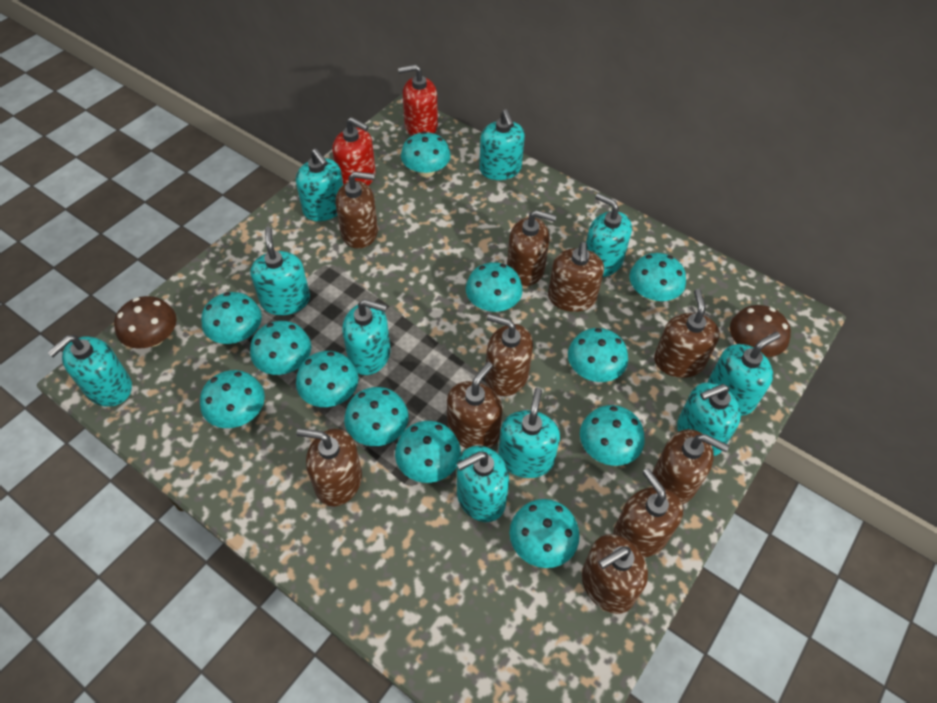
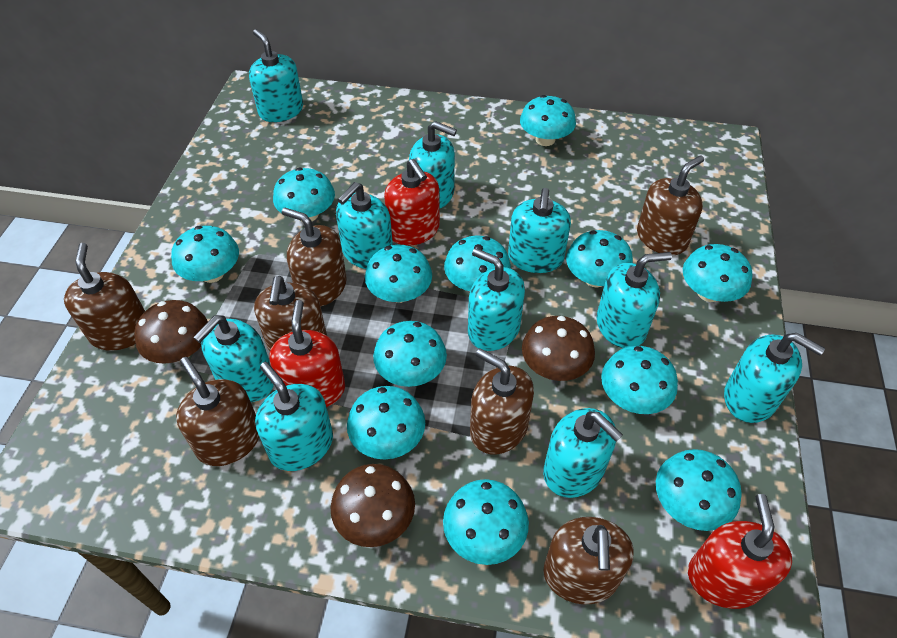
brown mushroom: 2 -> 3
brown soap dispenser: 10 -> 7
red soap dispenser: 2 -> 3

